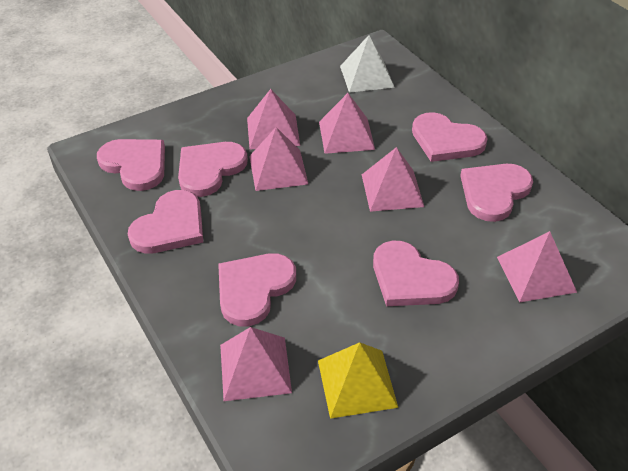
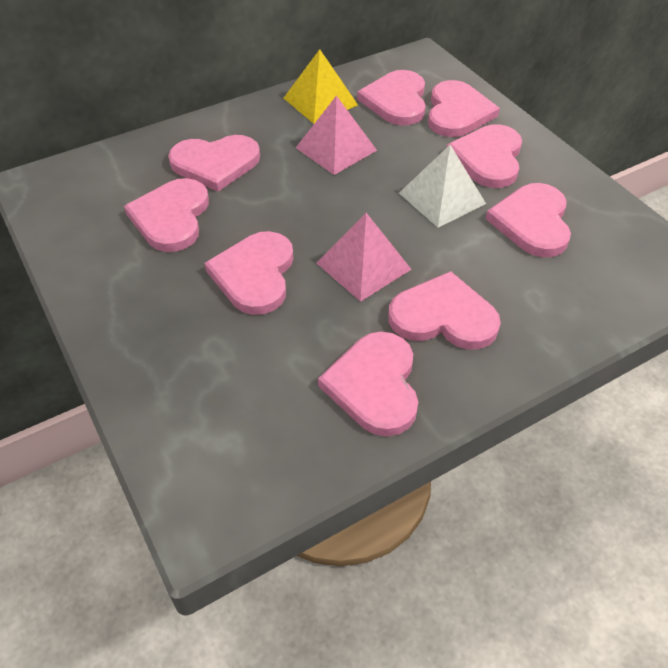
pink heart: 7 -> 9
pink pyramid: 6 -> 2

